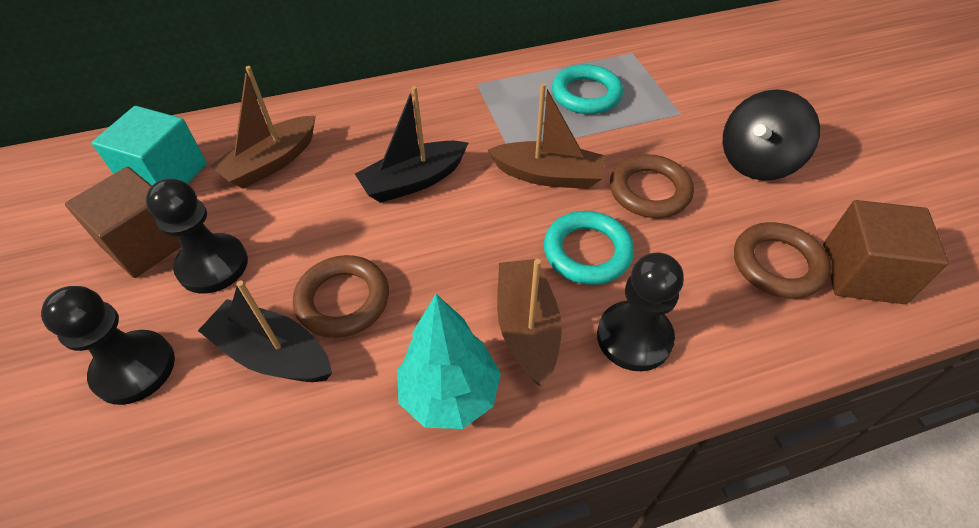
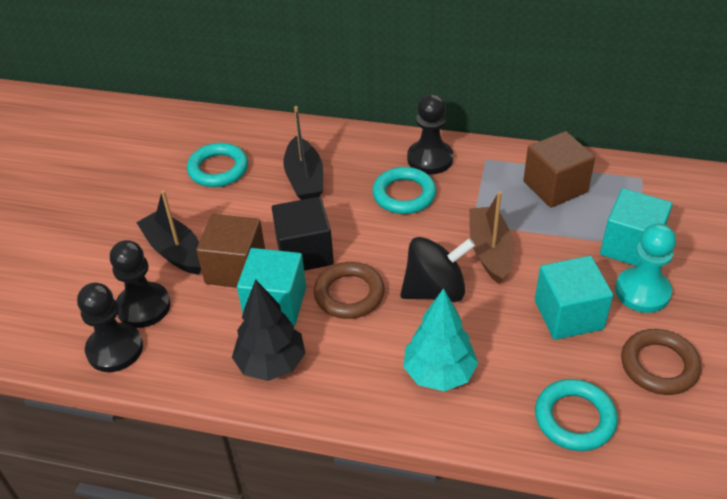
black cube: 0 -> 1
black tree: 0 -> 1
brown boat: 3 -> 1
brown ring: 3 -> 2
turquoise cube: 1 -> 3
turquoise pawn: 0 -> 1
turquoise ring: 2 -> 3

